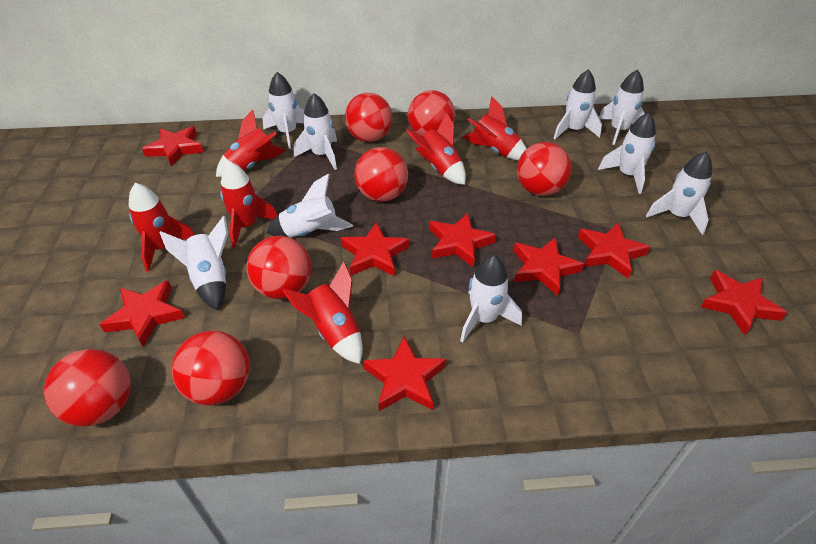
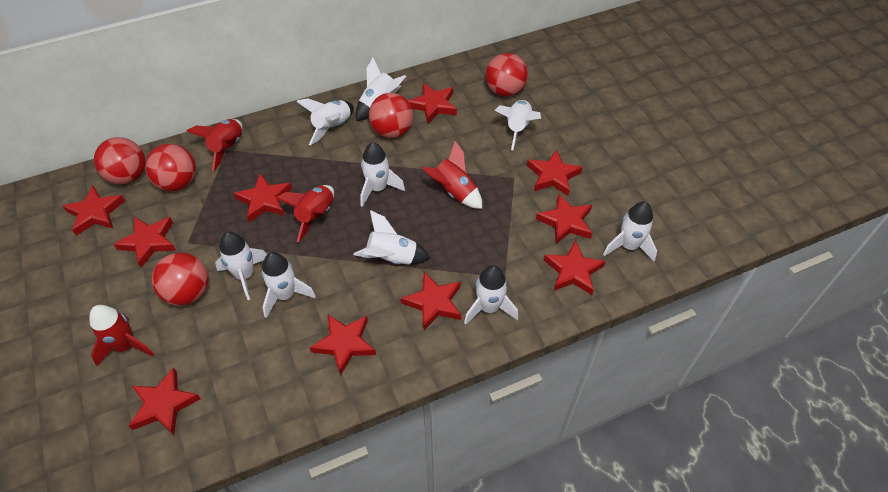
red ball: 7 -> 5
red rocket: 6 -> 4
red star: 8 -> 10

